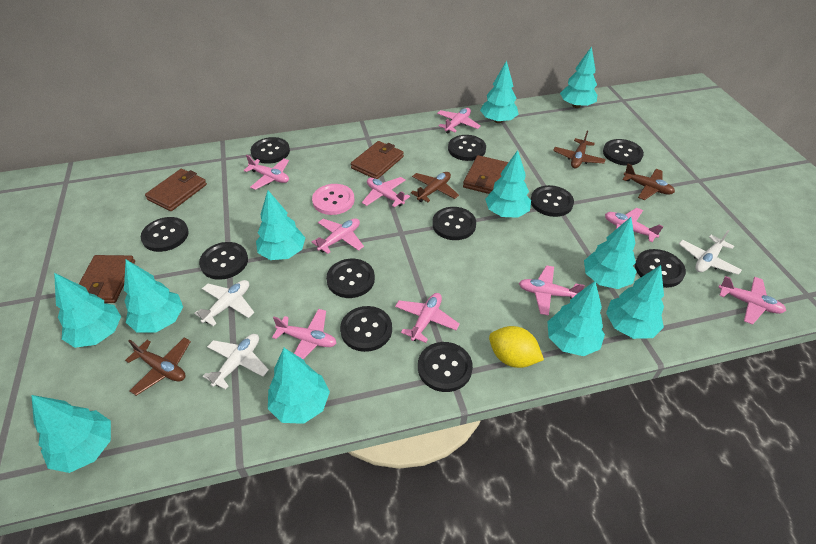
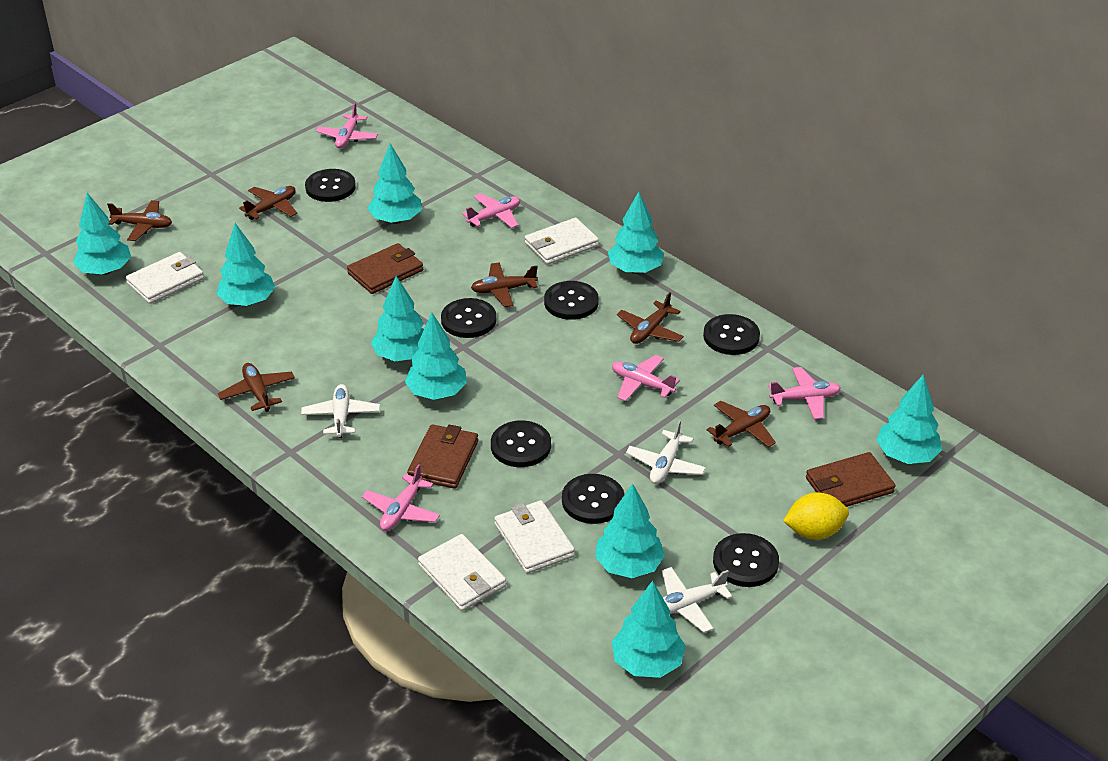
black button: 11 -> 7
brown plane: 4 -> 6
brown wallet: 4 -> 3
pink button: 1 -> 0
pink plane: 9 -> 5
turquoise tree: 11 -> 9
white wallet: 0 -> 4

